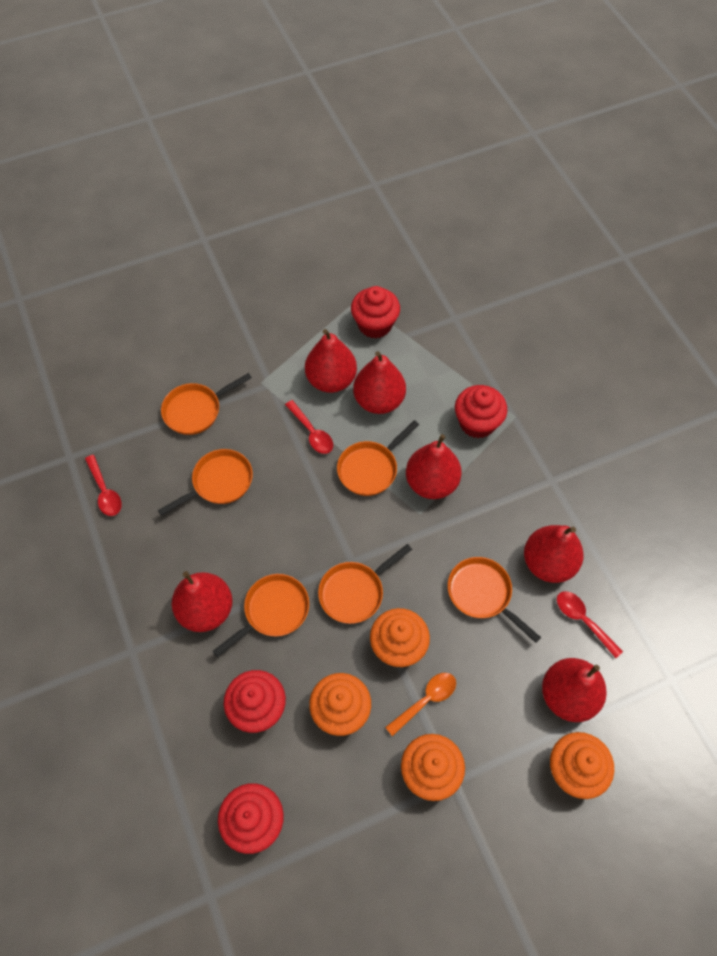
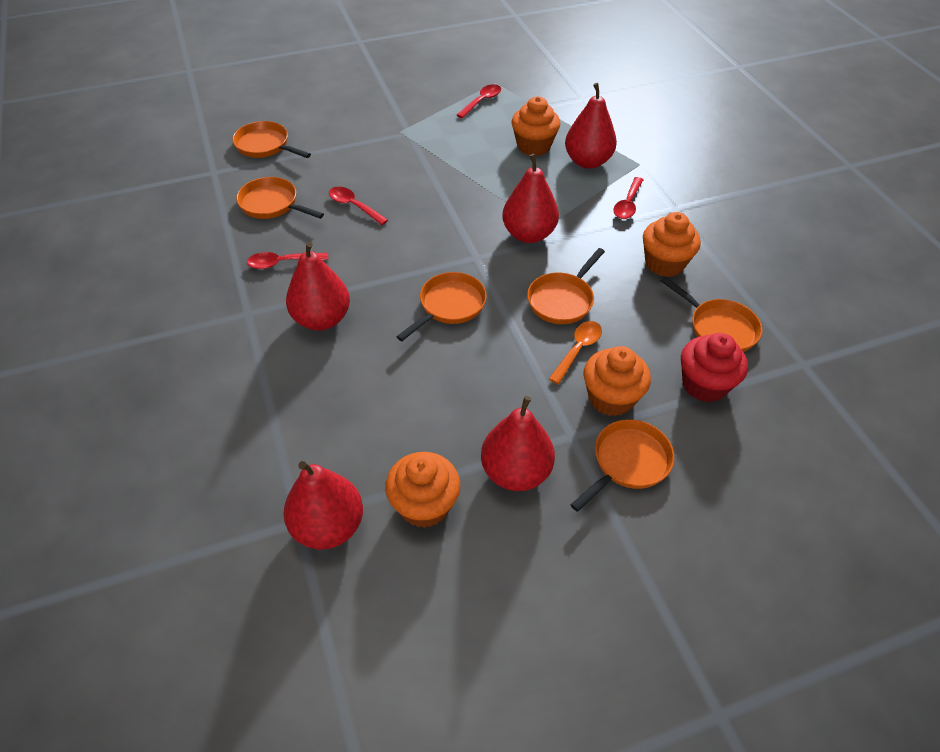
red cupcake: 4 -> 1
red pear: 6 -> 5
red spoon: 3 -> 4

